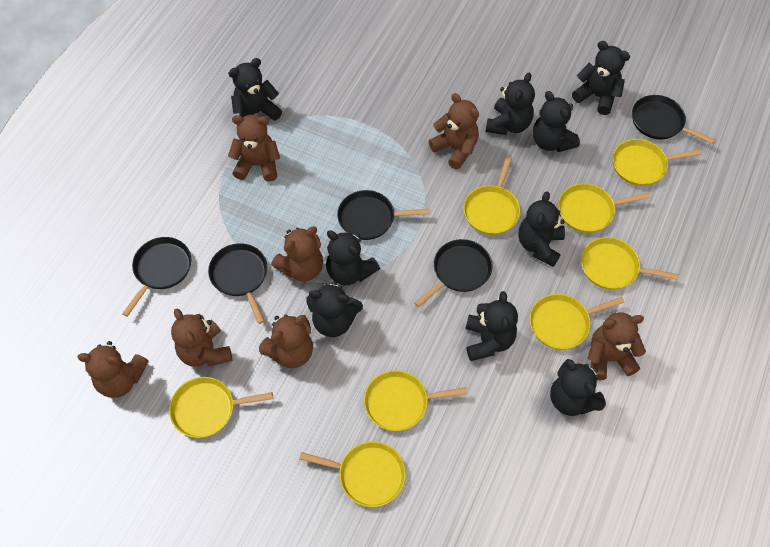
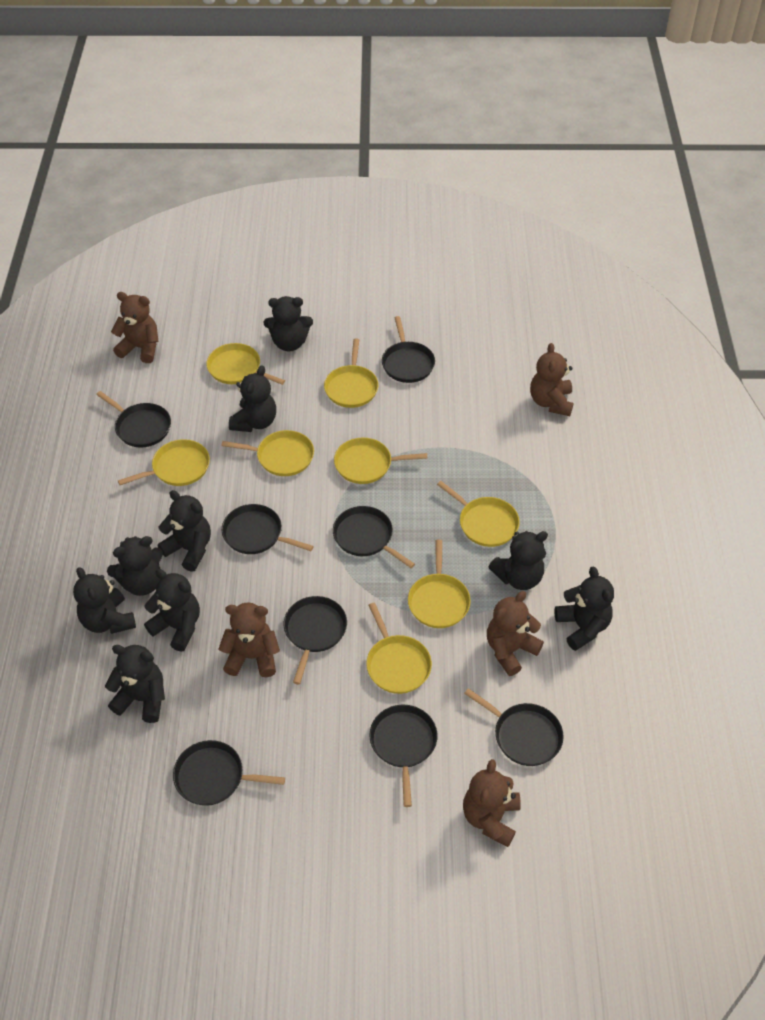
black pan: 5 -> 8
brown teddy bear: 7 -> 5

